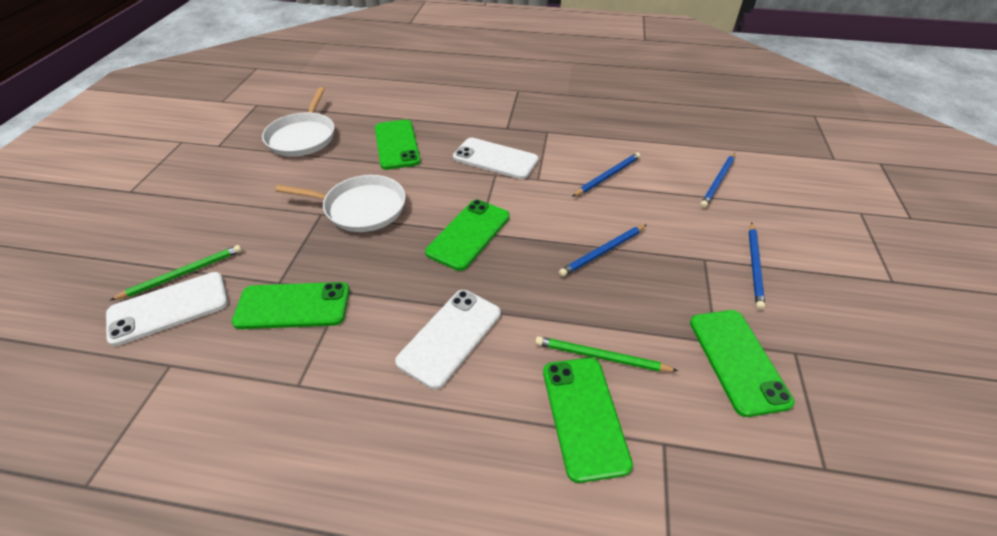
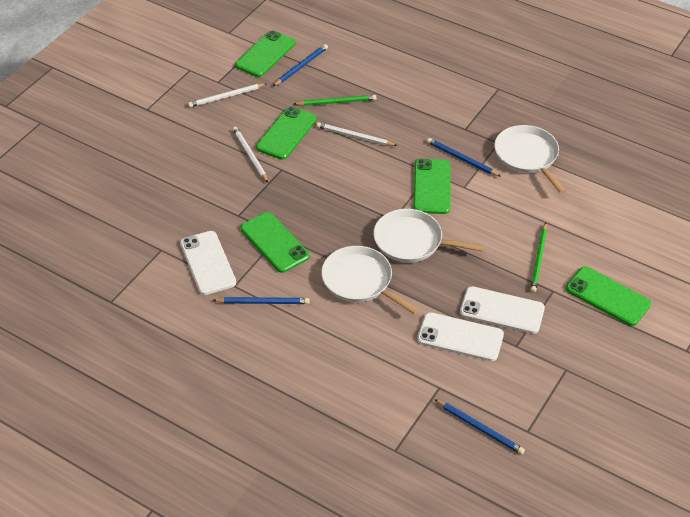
white pan: 2 -> 3
white pencil: 0 -> 3

